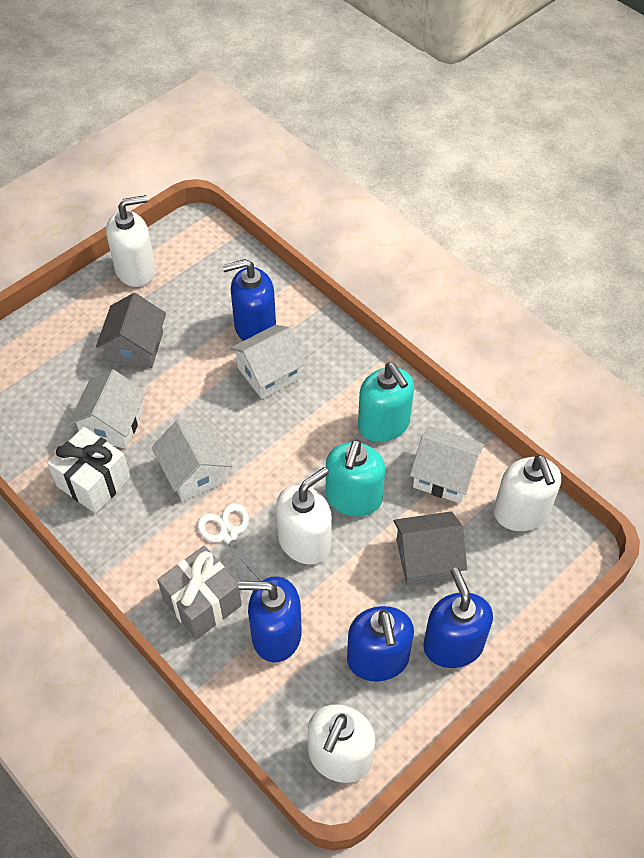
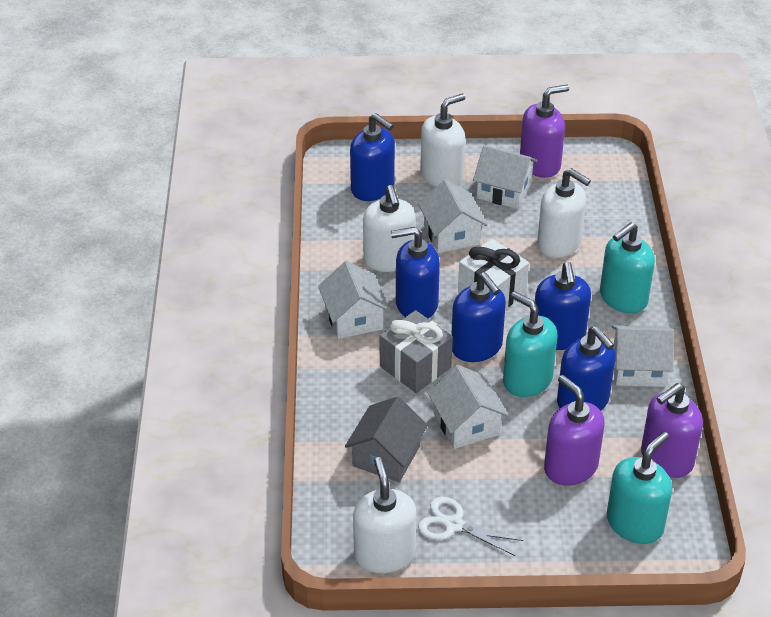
blue soap dispenser: 4 -> 5
grey house: 2 -> 1
purple soap dispenser: 0 -> 3
turquoise soap dispenser: 2 -> 3
white house: 4 -> 5

